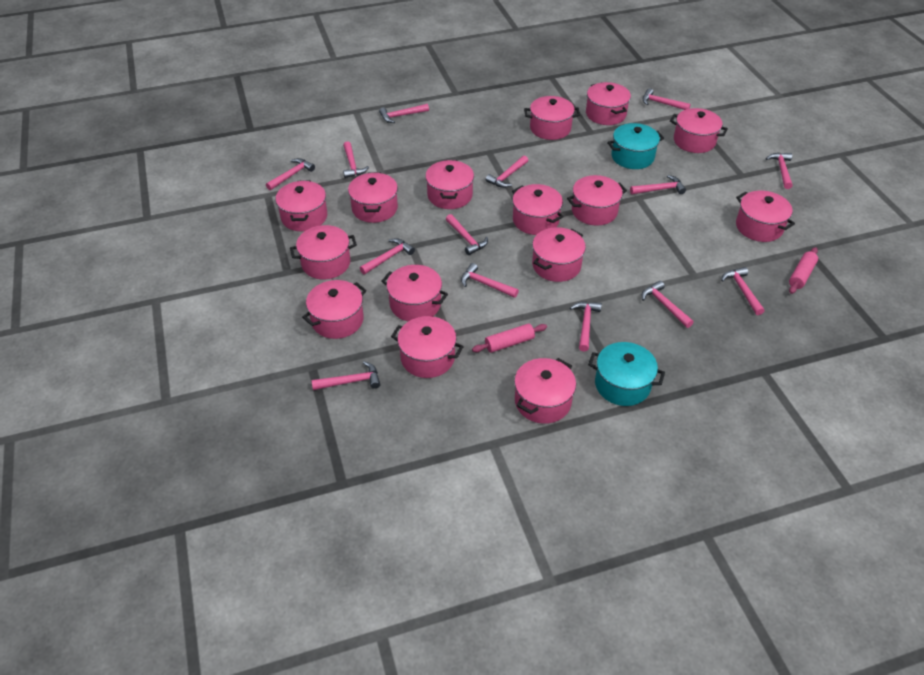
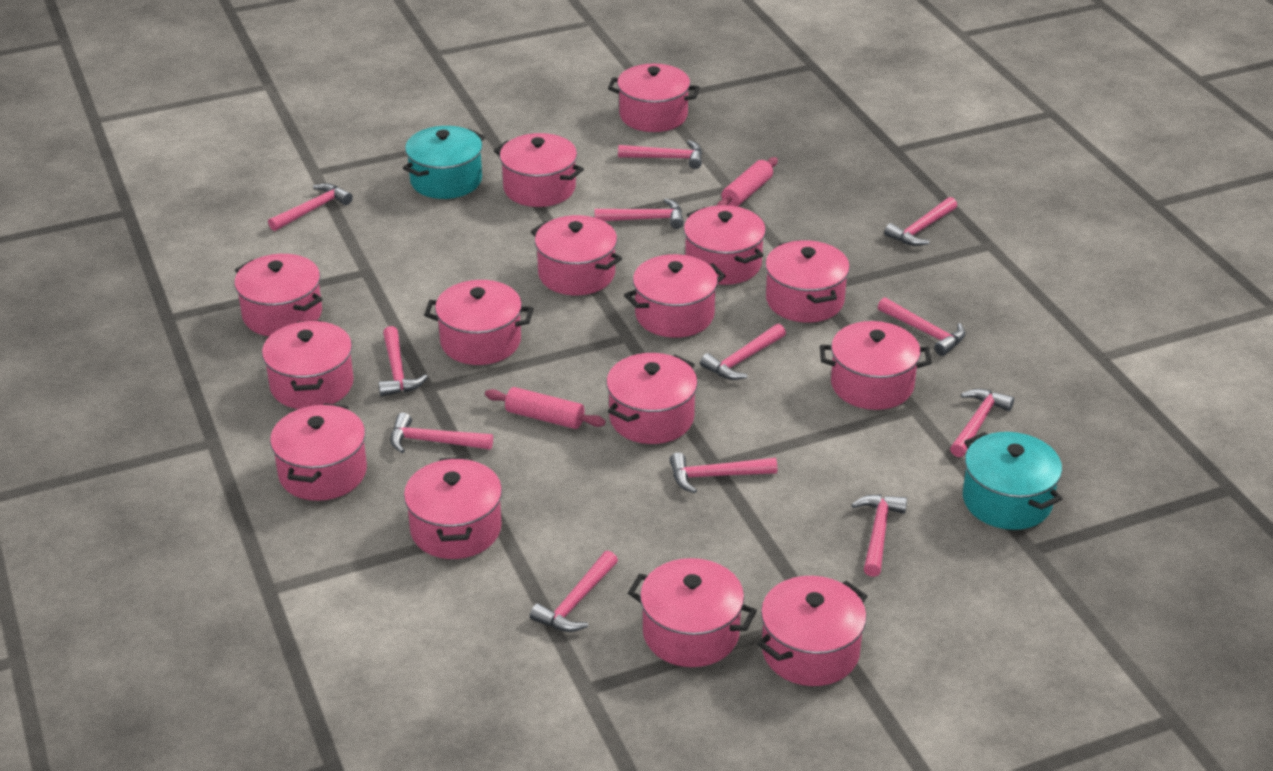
pink hammer: 14 -> 12

